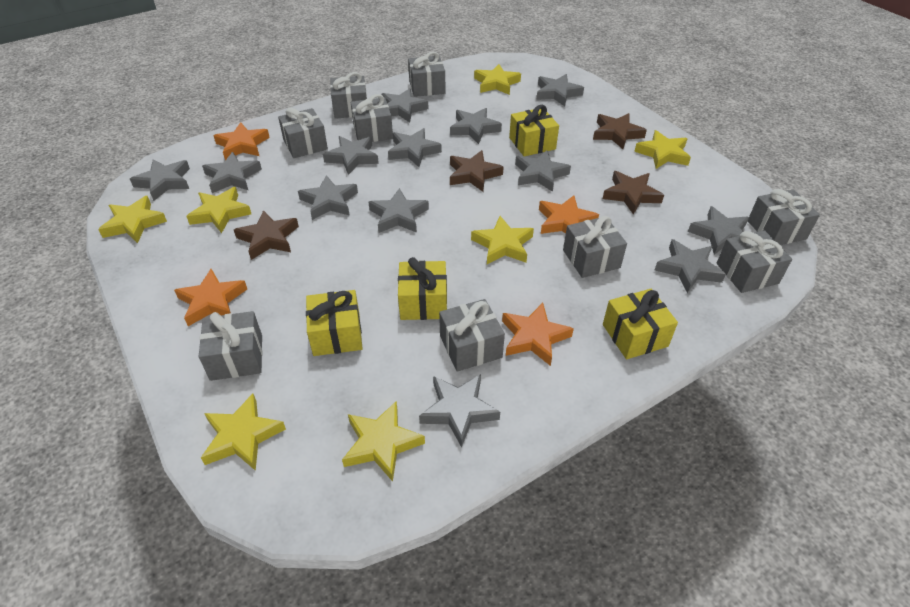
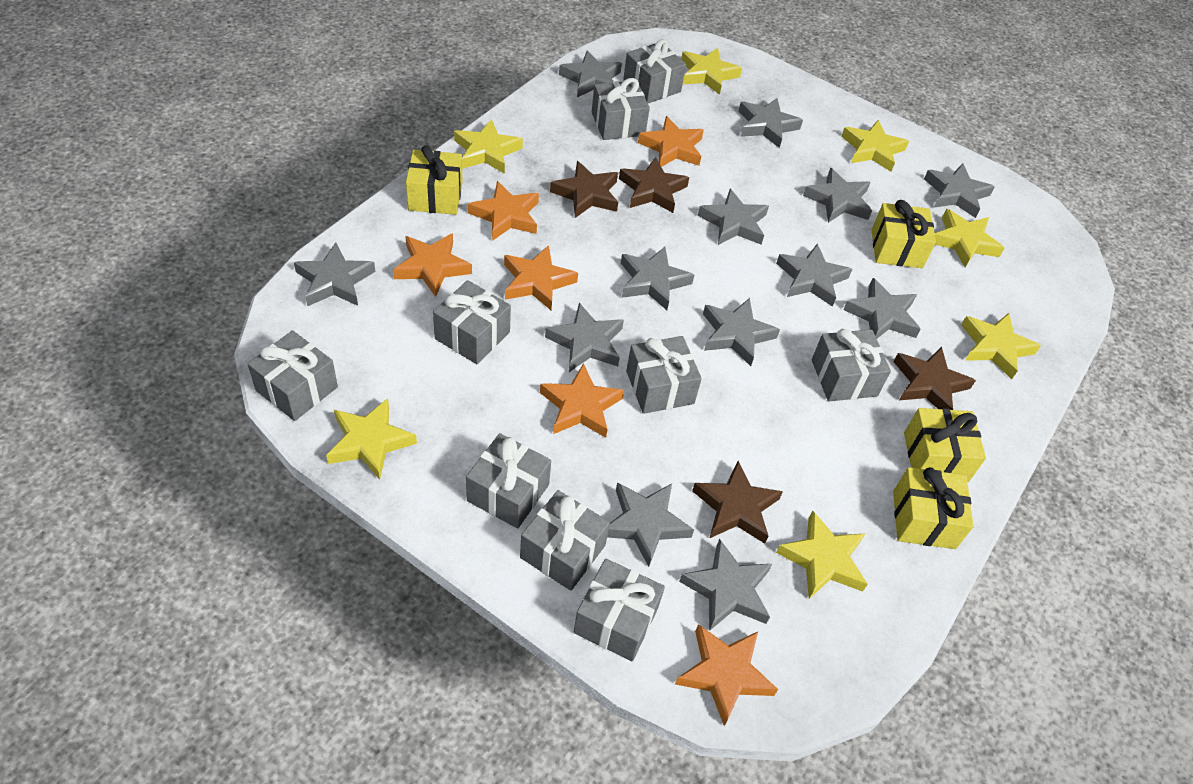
orange star: 4 -> 6

